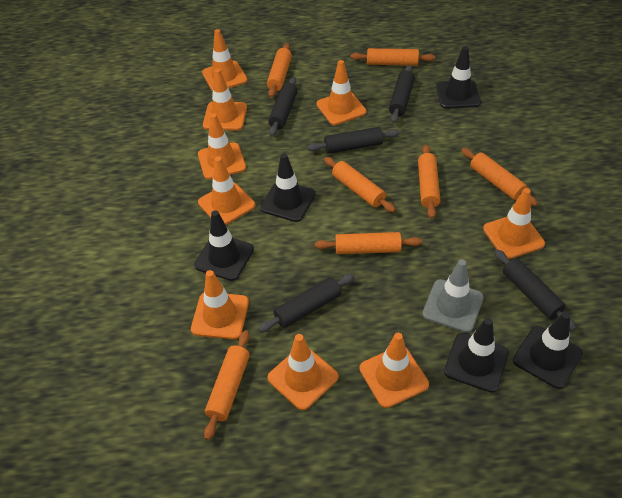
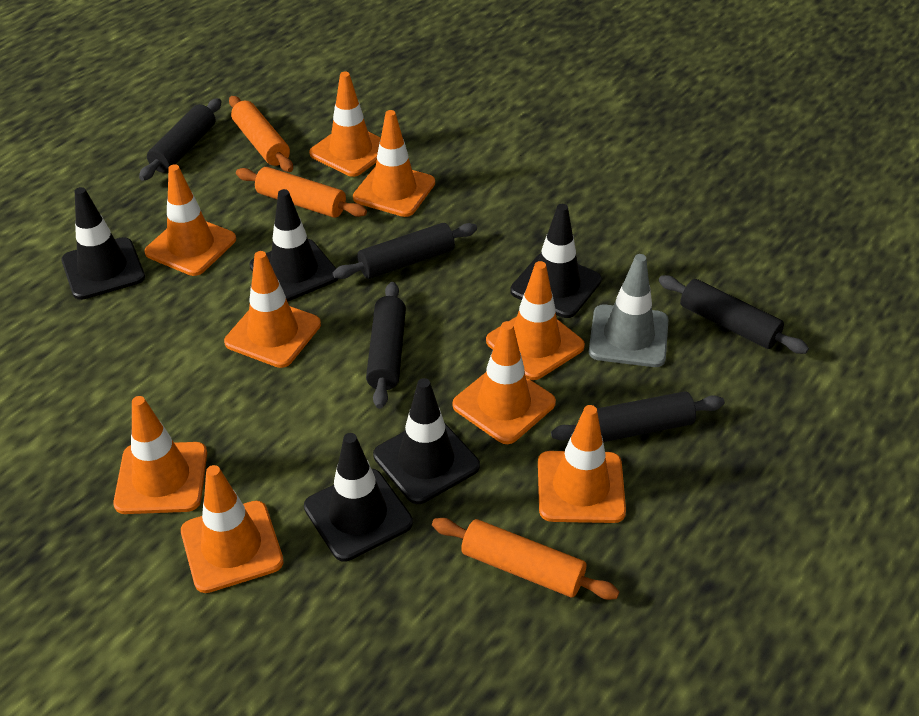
orange rolling pin: 7 -> 3

